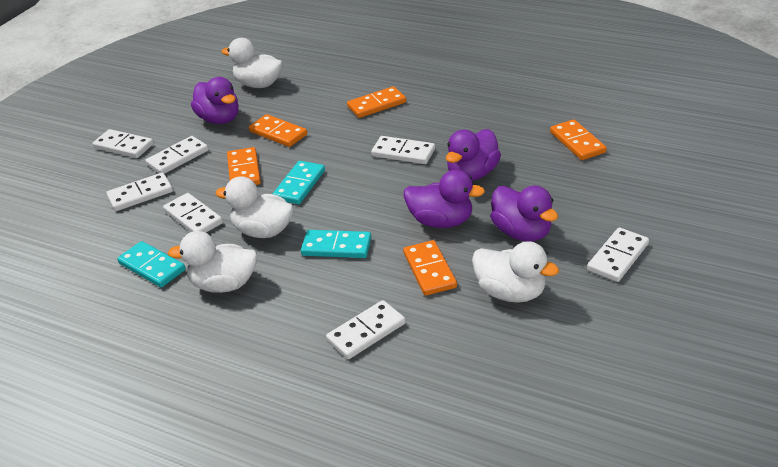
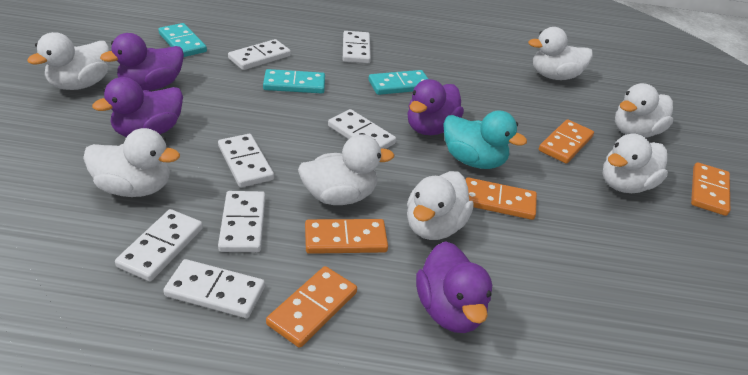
turquoise duck: 0 -> 1
white duck: 4 -> 7

